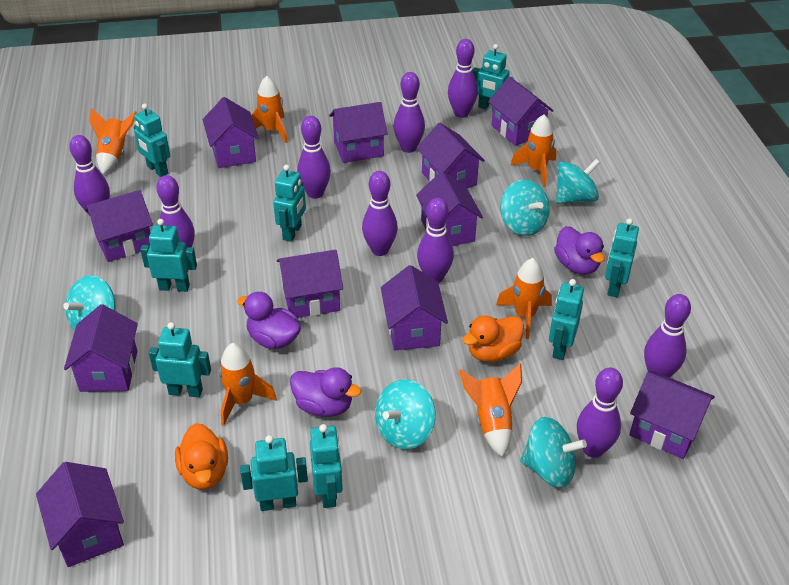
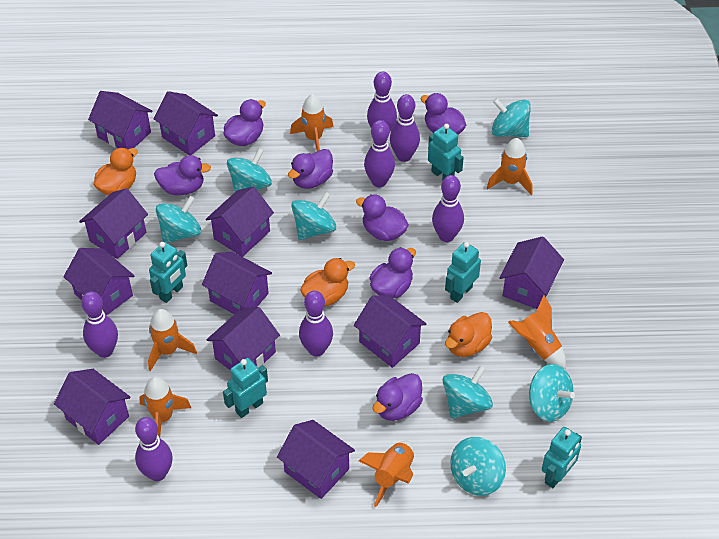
orange duck: 2 -> 3
purple bowling pin: 9 -> 7
purple duck: 3 -> 7
turquoise robot: 9 -> 5
turquoise spinning top: 5 -> 7

